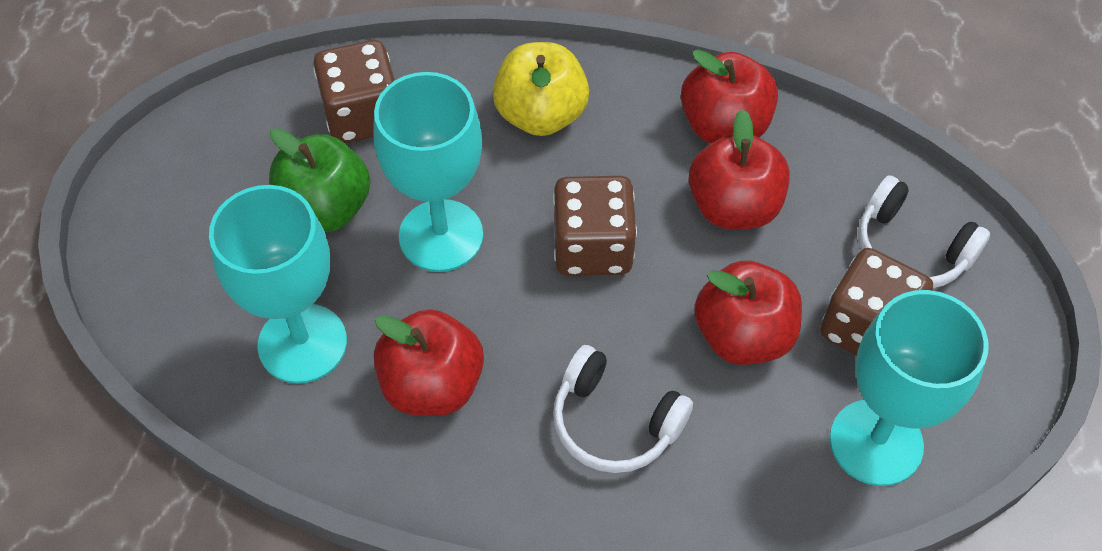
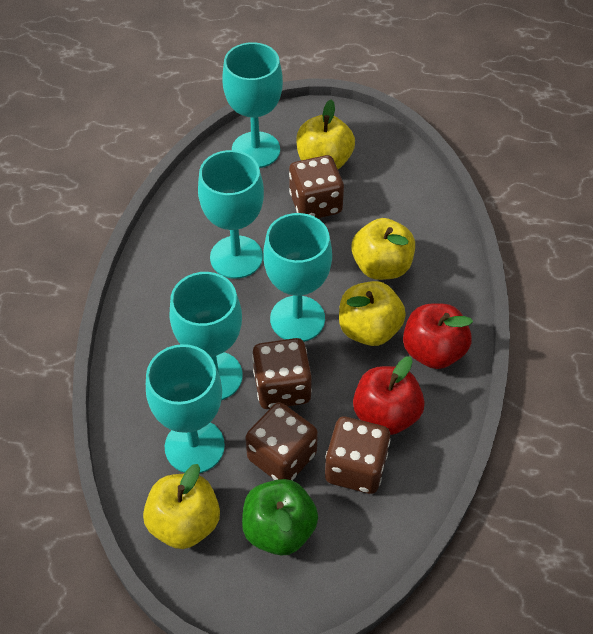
brown dice: 3 -> 4
red apple: 4 -> 2
turquoise goblet: 3 -> 5
white headphones: 2 -> 0
yellow apple: 1 -> 4

